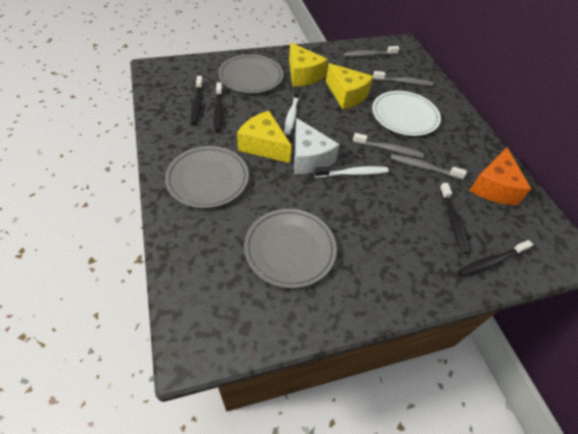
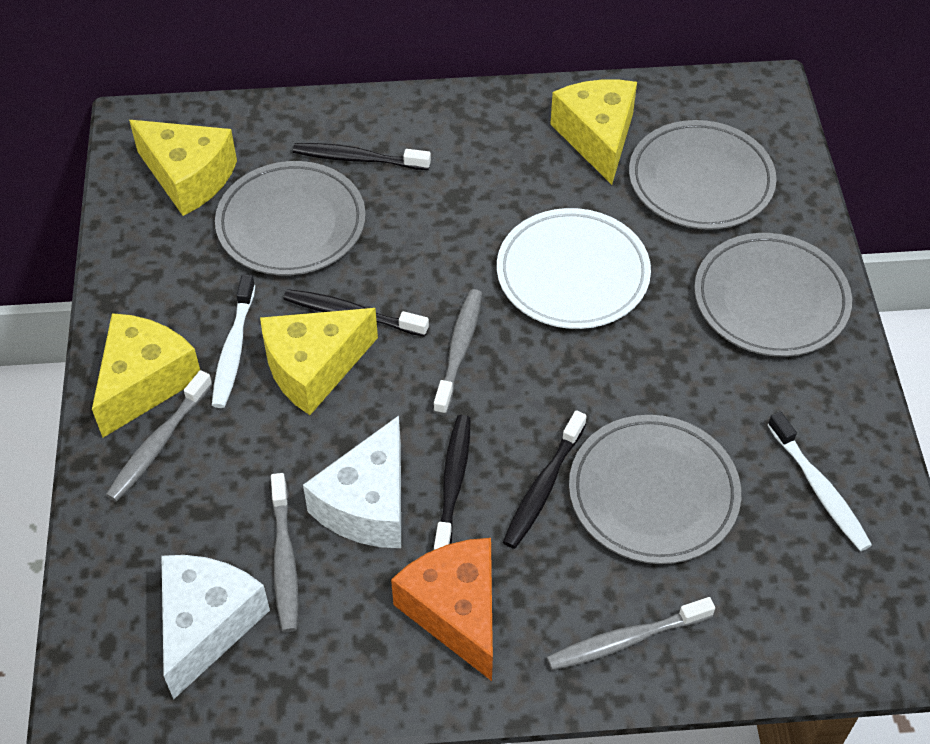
grey plate: 3 -> 4
white cheese: 1 -> 2
yellow cheese: 3 -> 4

